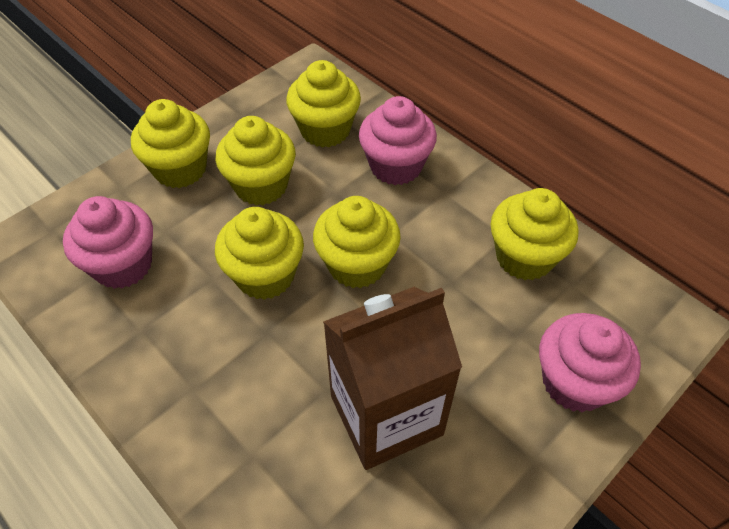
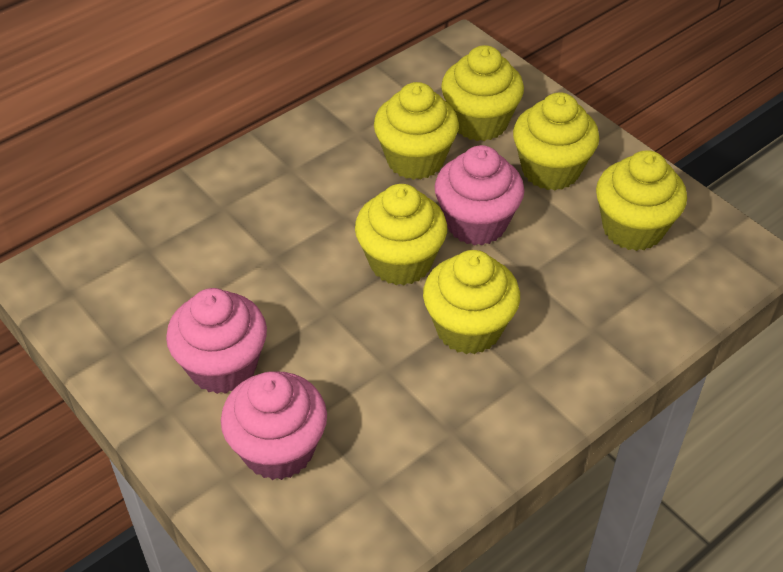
brown carton: 1 -> 0

